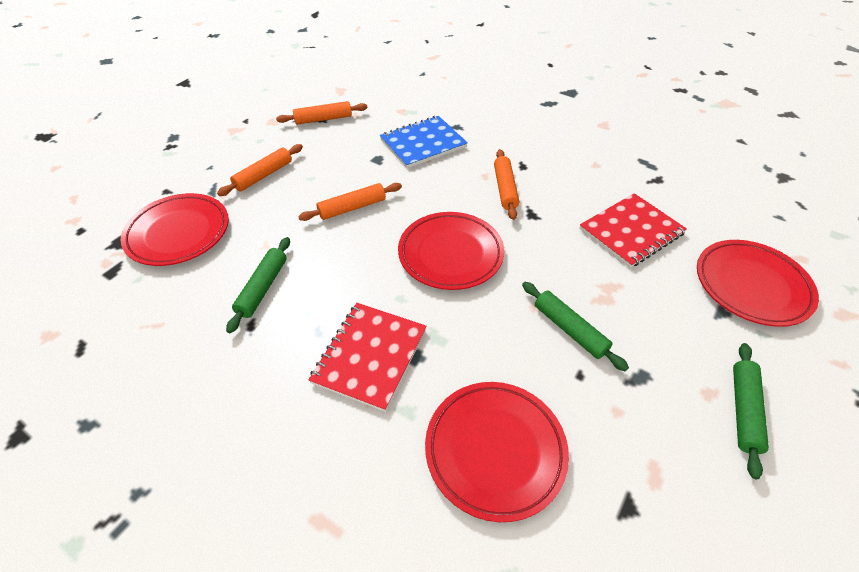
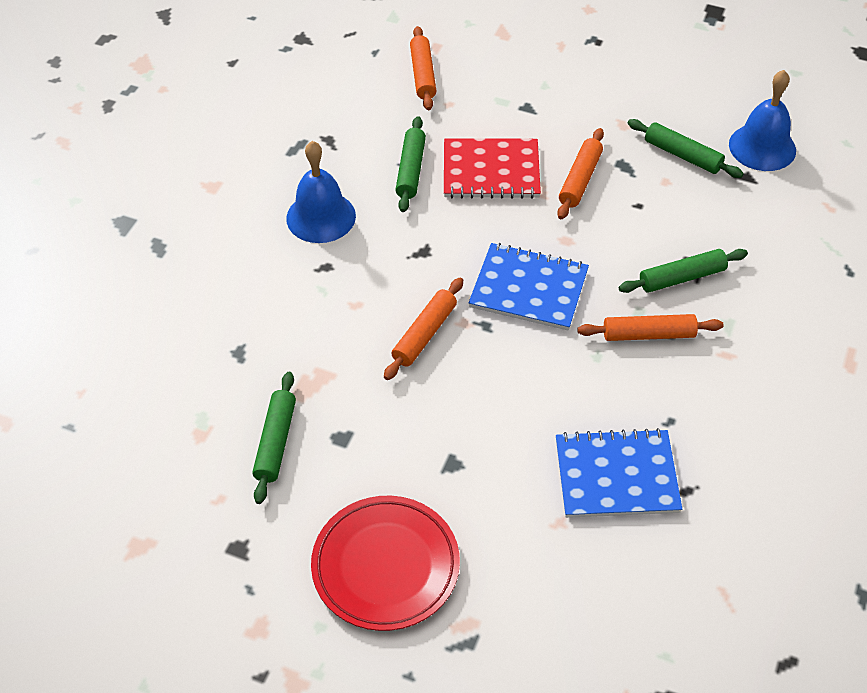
blue bell: 0 -> 2
blue notebook: 1 -> 2
green rolling pin: 3 -> 4
red notebook: 2 -> 1
red plate: 4 -> 1

